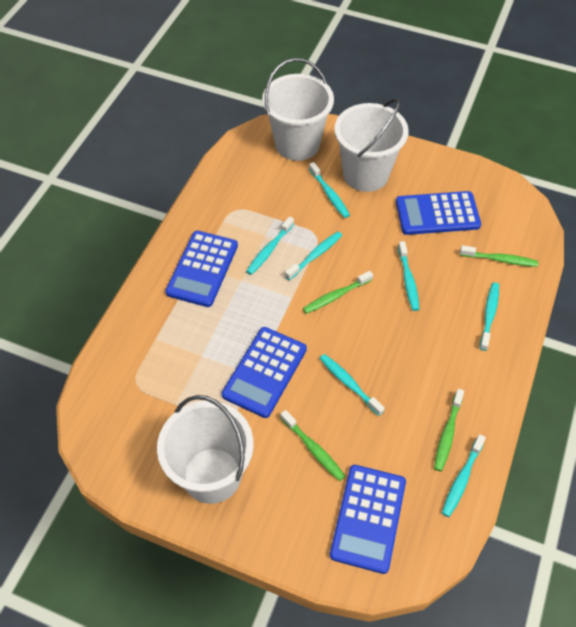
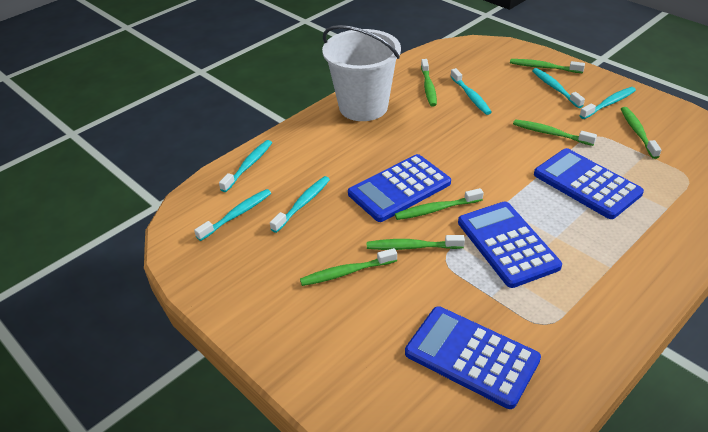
green toothbrush: 4 -> 7
turquoise toothbrush: 7 -> 6
white bucket: 3 -> 1

